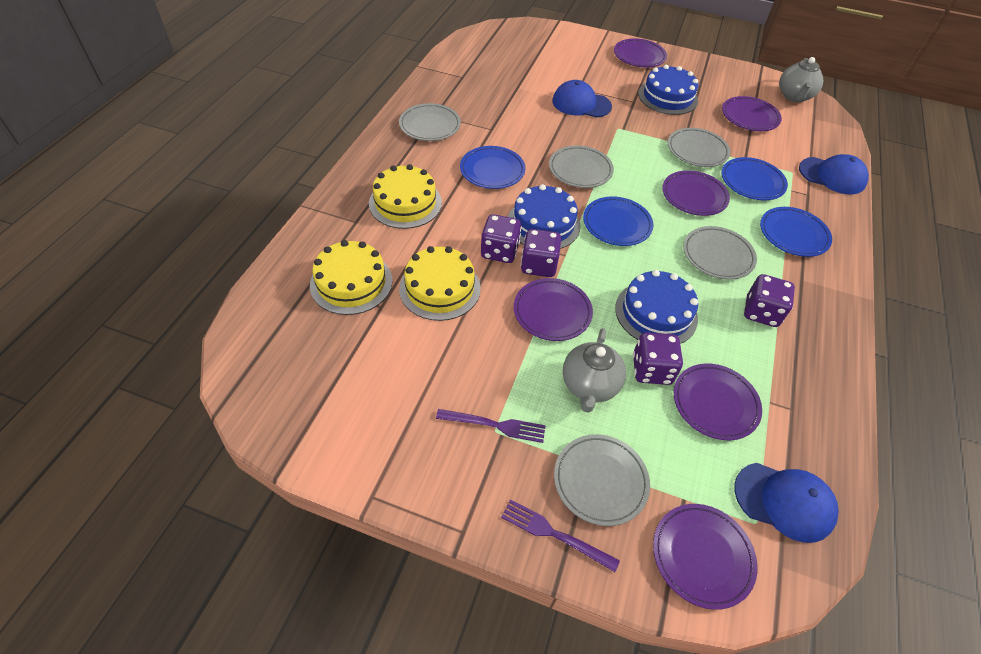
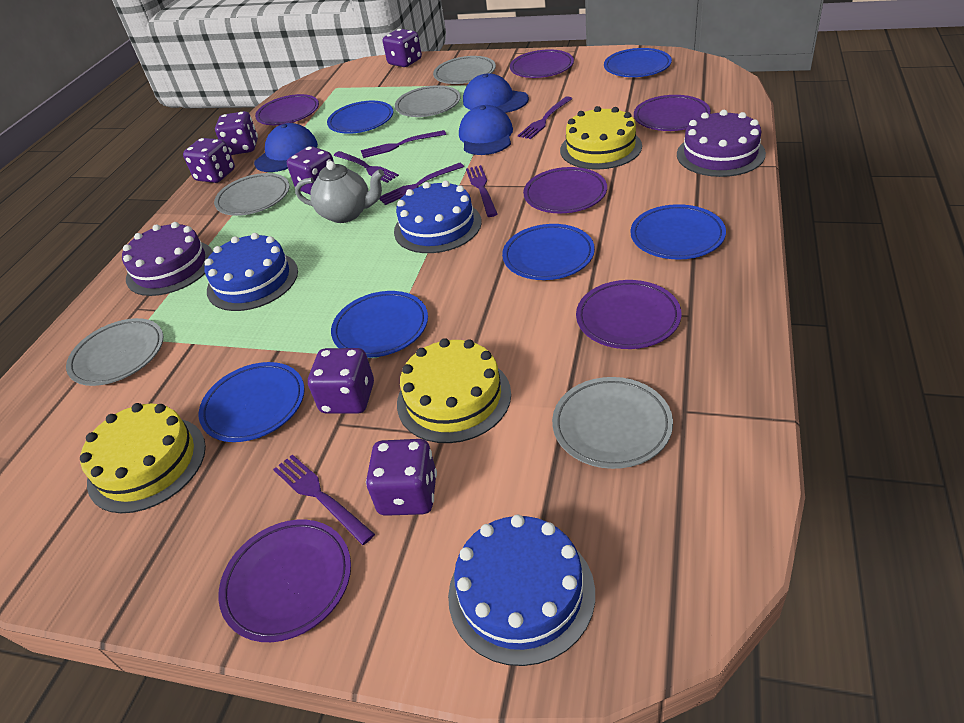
blue plate: 4 -> 6
grey teapot: 2 -> 1
purple cake: 0 -> 2
purple dice: 4 -> 6
purple fork: 2 -> 6

